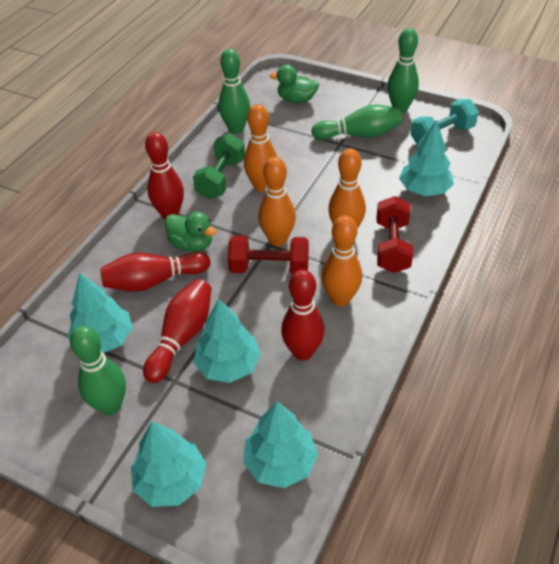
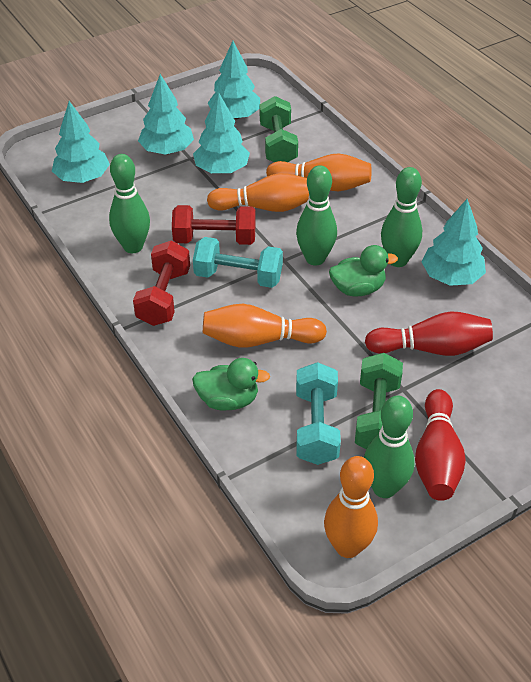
green dumbbell: 1 -> 2
red bowling pin: 4 -> 2
turquoise dumbbell: 1 -> 2

